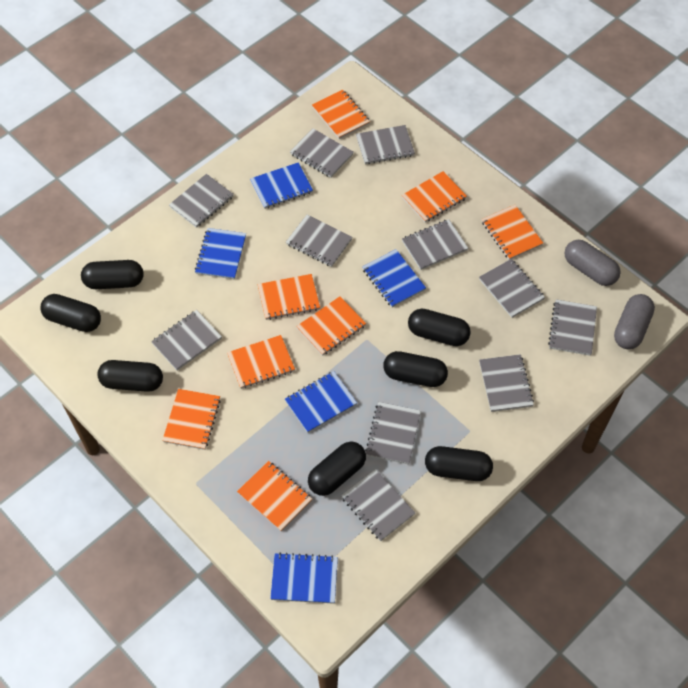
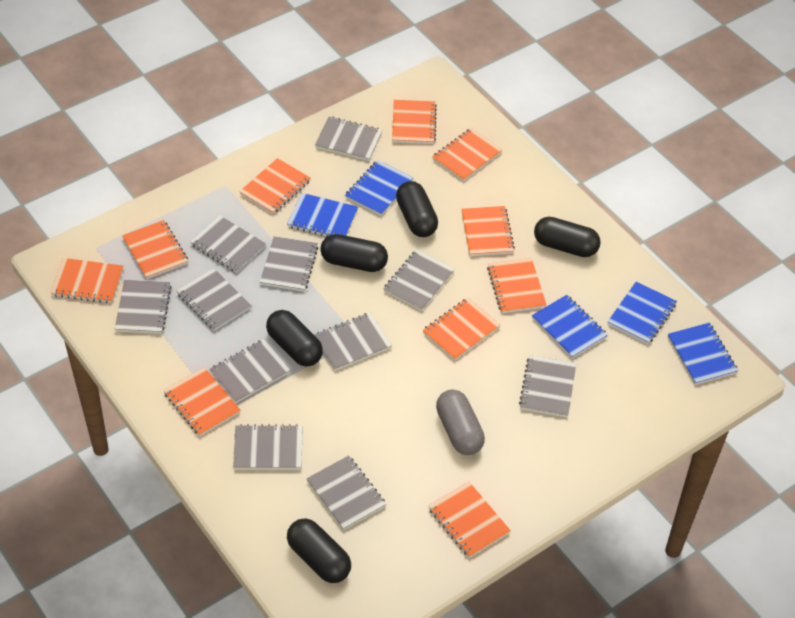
black capsule: 7 -> 5
grey capsule: 2 -> 1
orange notebook: 8 -> 10

